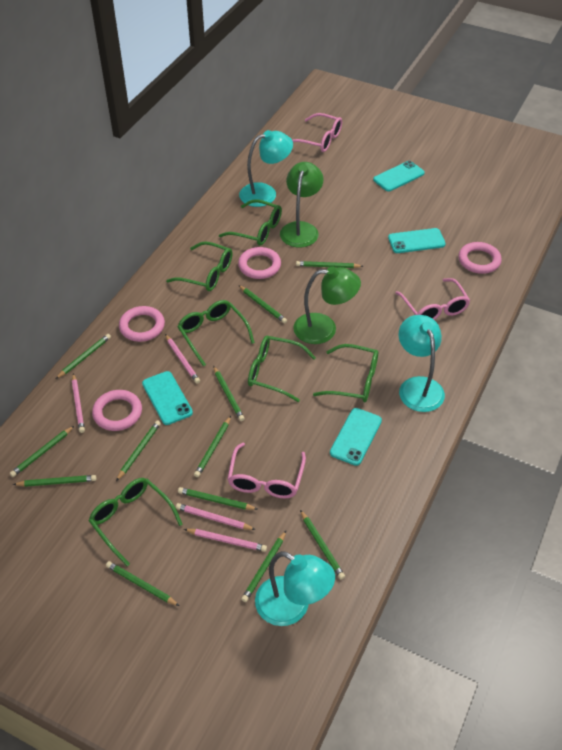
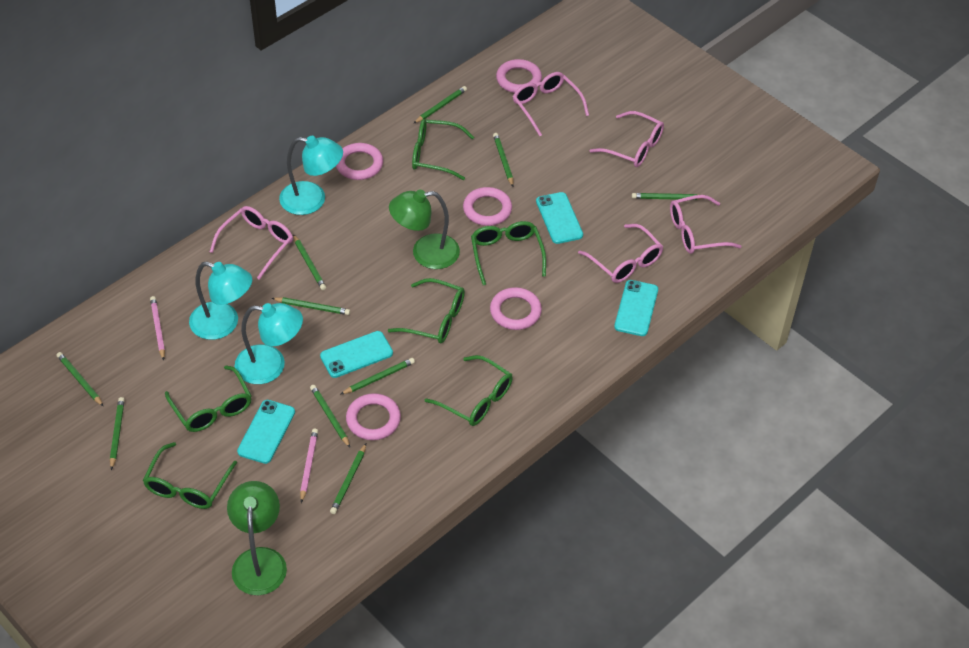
green pencil: 12 -> 10
pink glasses: 3 -> 5
pink pencil: 4 -> 2
pink ring: 4 -> 5

